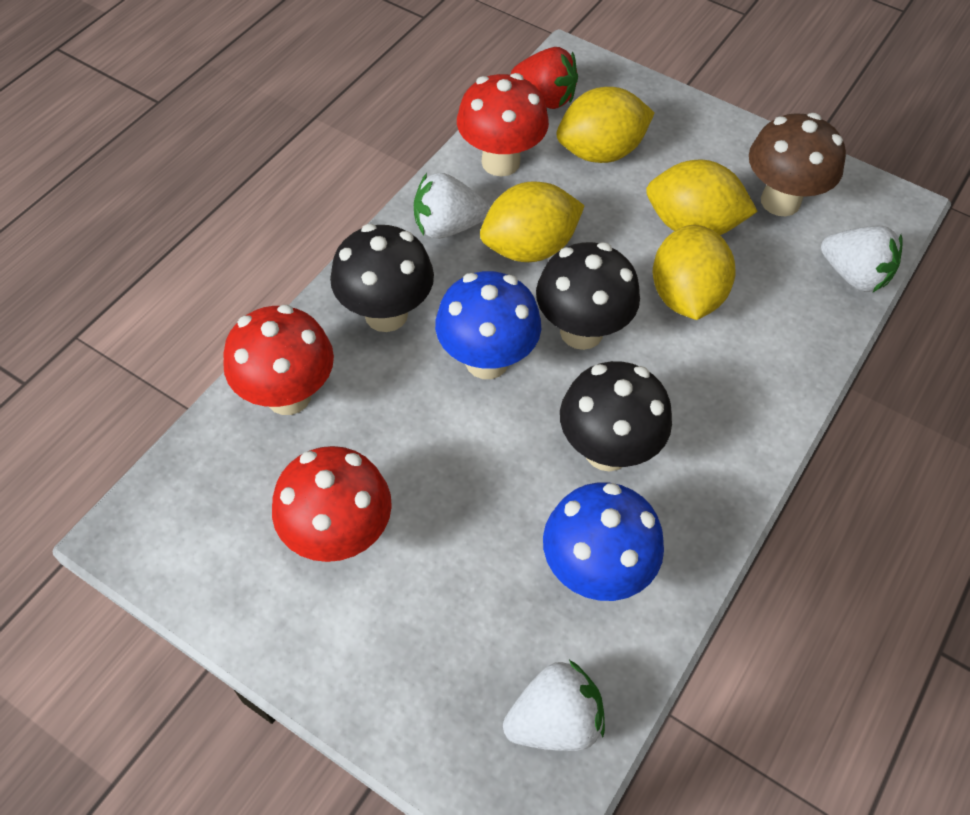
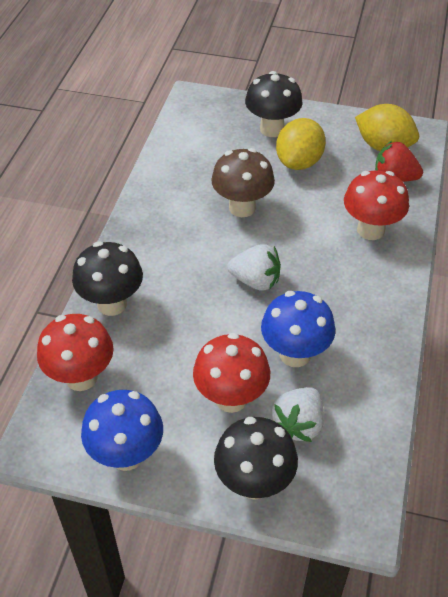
white strawberry: 3 -> 2
yellow lemon: 4 -> 2

